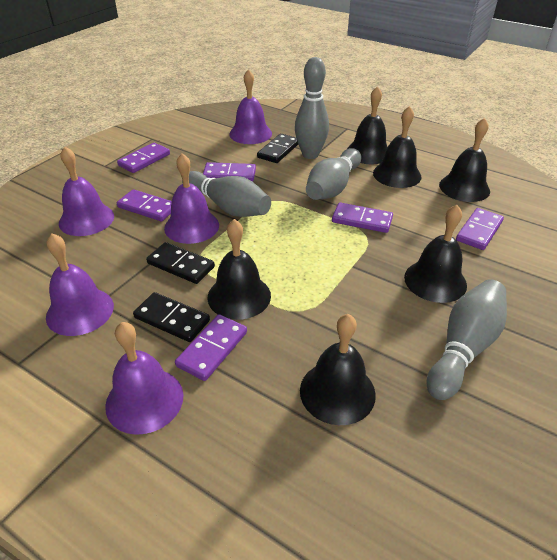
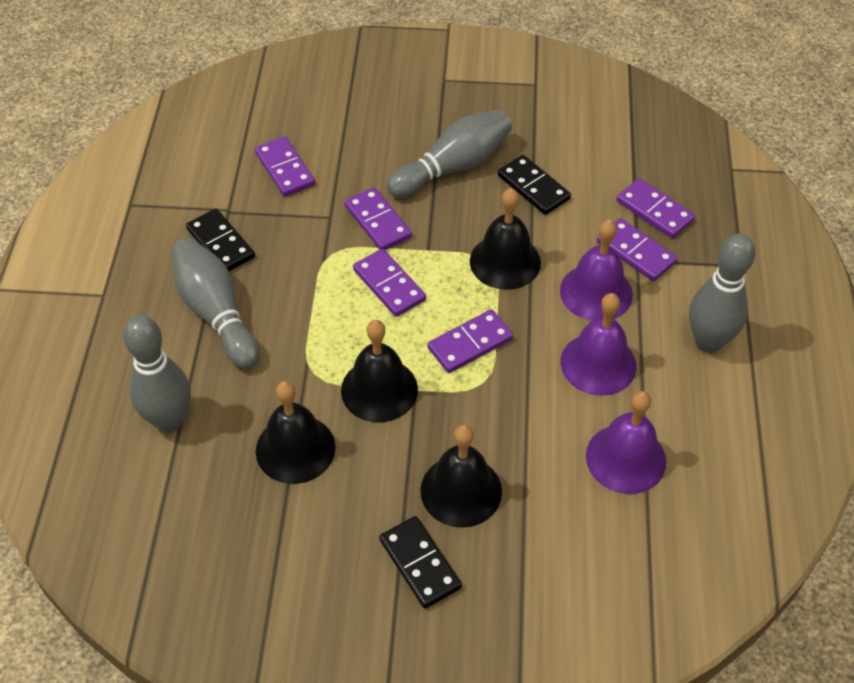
black bell: 6 -> 4
purple bell: 5 -> 3

